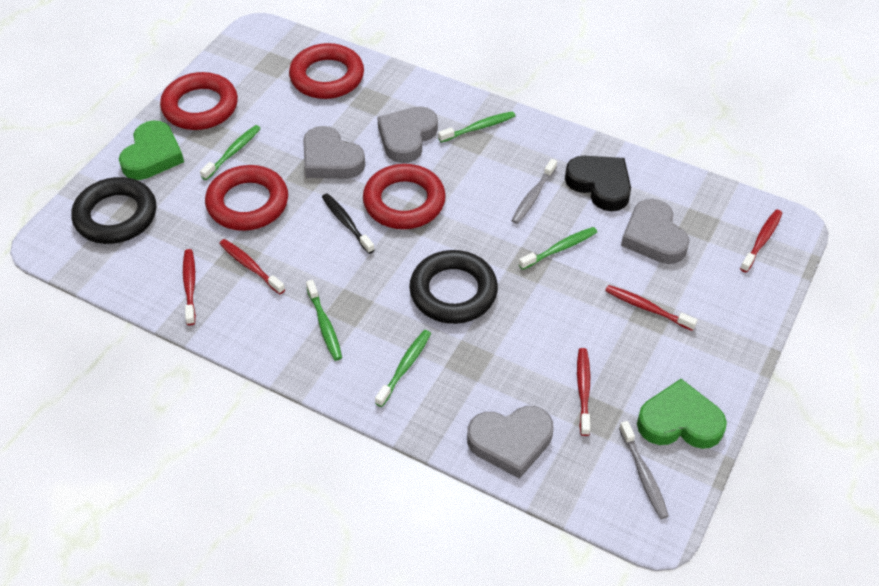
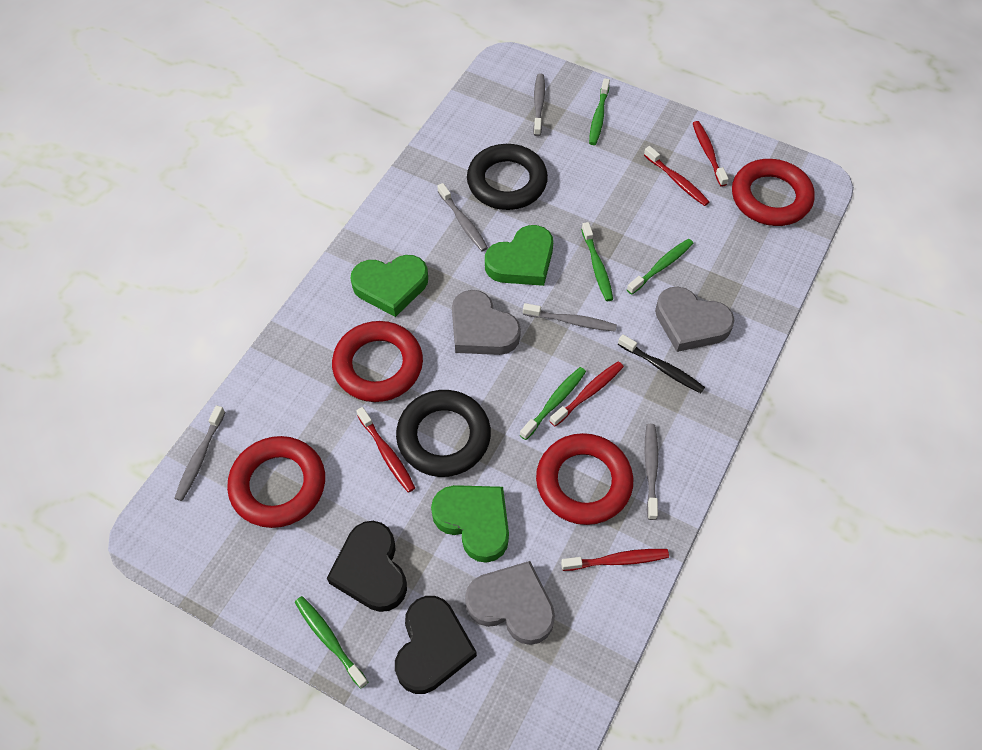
black heart: 1 -> 2
green heart: 2 -> 3
grey heart: 4 -> 3
grey toothbrush: 2 -> 5

